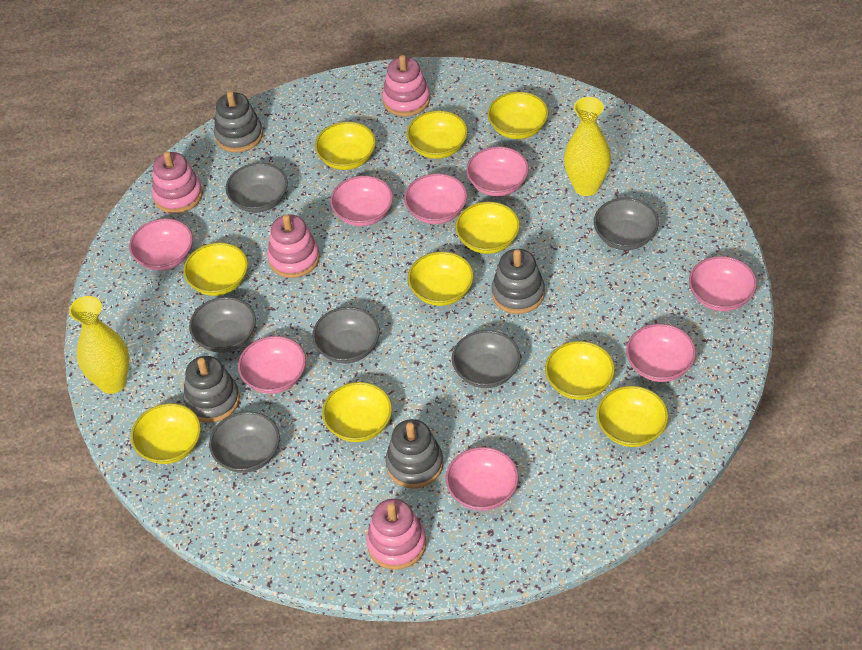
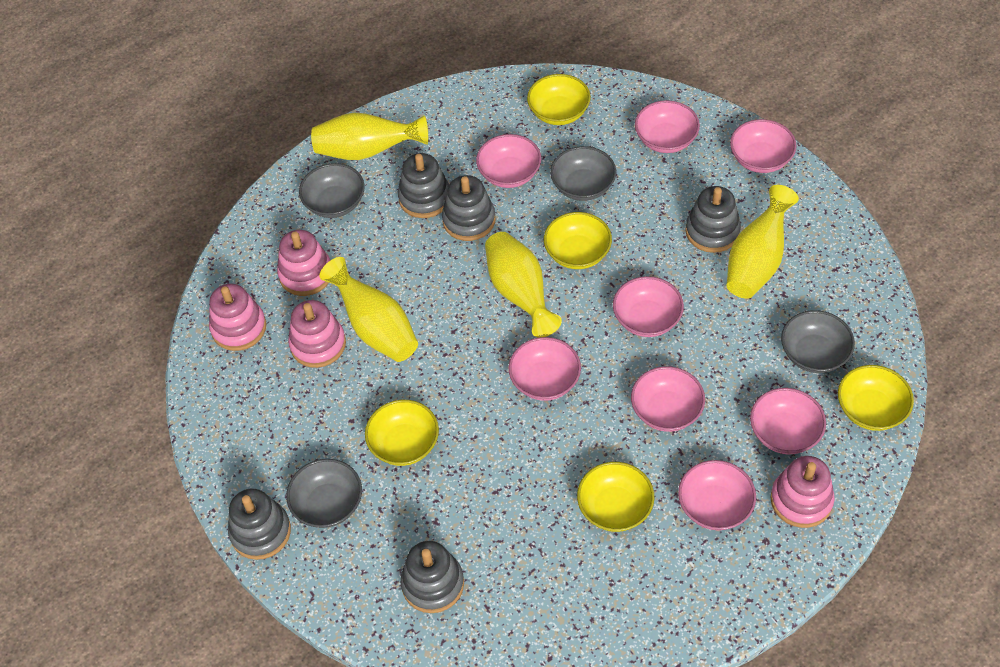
grey bowl: 6 -> 4
grey stacking toy: 4 -> 5
yellow bowl: 10 -> 5
yellow vase: 2 -> 4

